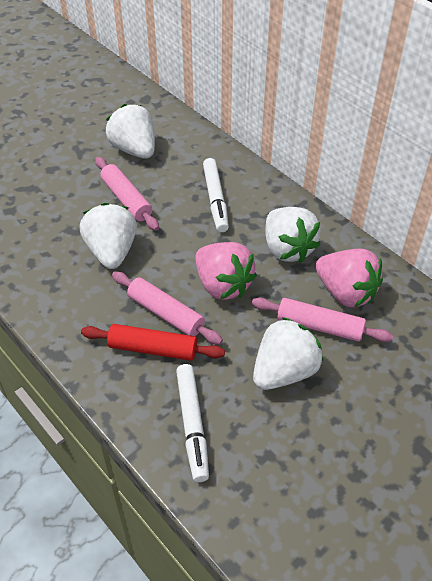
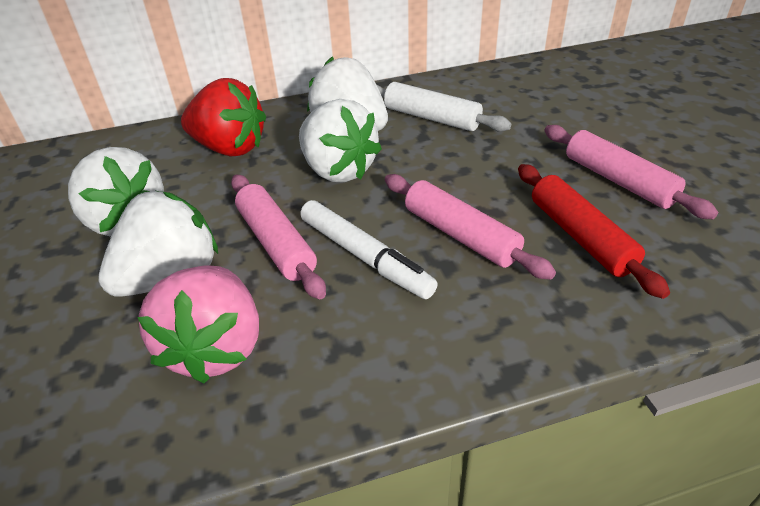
pink strawberry: 2 -> 1
red strawberry: 0 -> 1
white marker: 2 -> 1
white rolling pin: 0 -> 1

